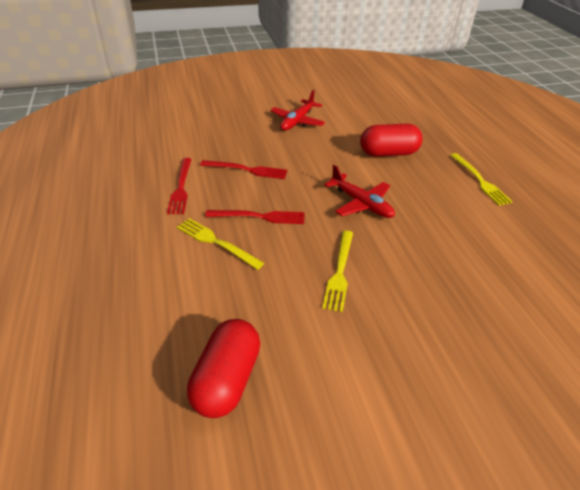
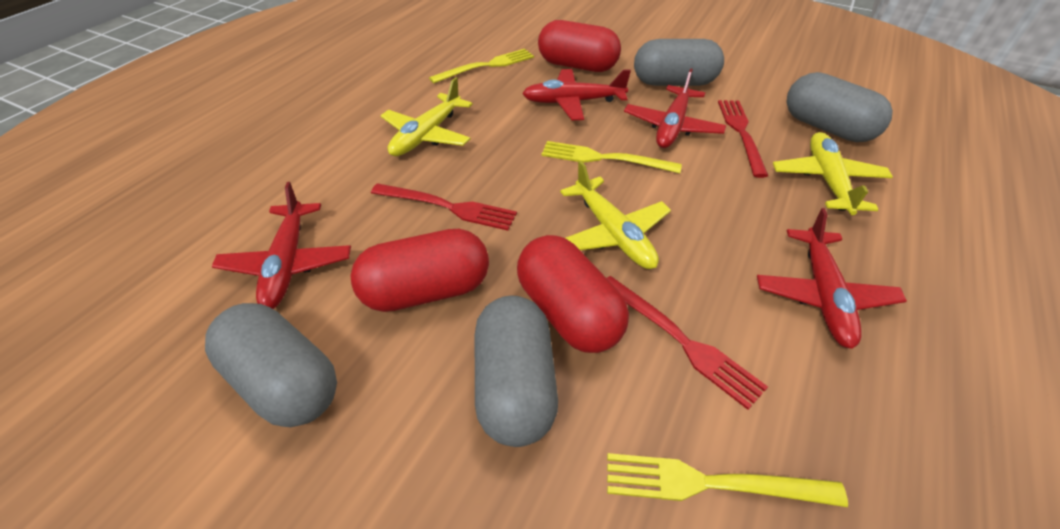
grey capsule: 0 -> 4
red capsule: 2 -> 3
red plane: 2 -> 4
yellow plane: 0 -> 3

